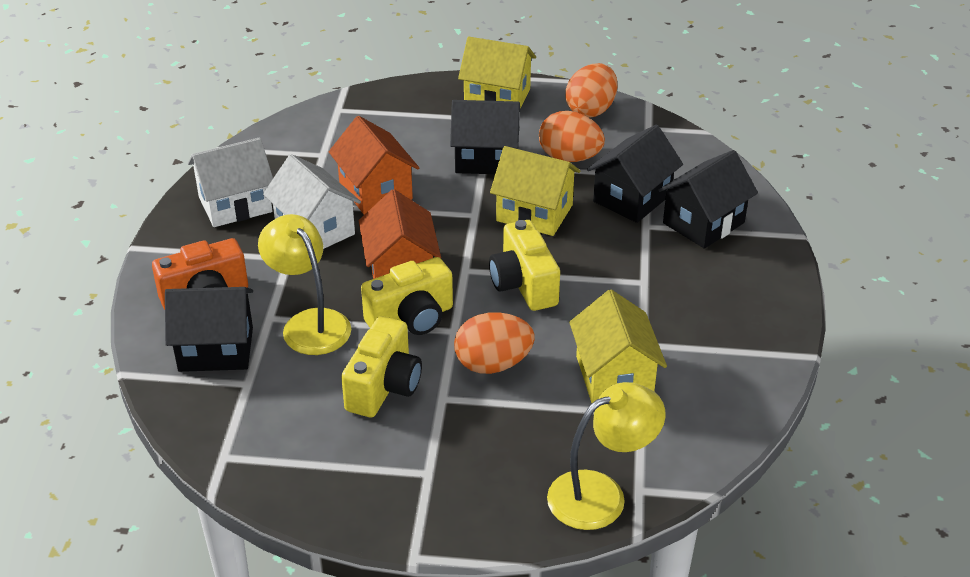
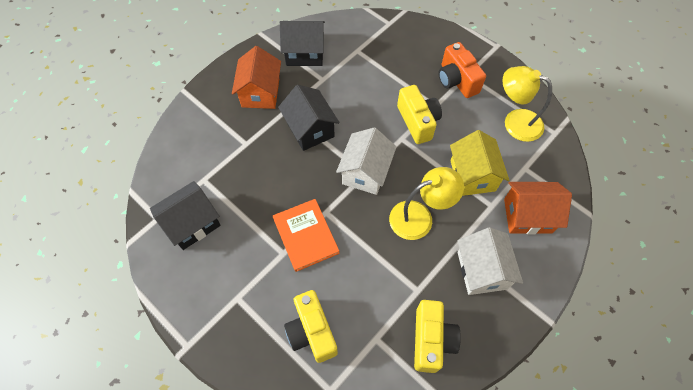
black house: 4 -> 3
orange book: 0 -> 1
orange egg: 3 -> 0
yellow house: 3 -> 1

